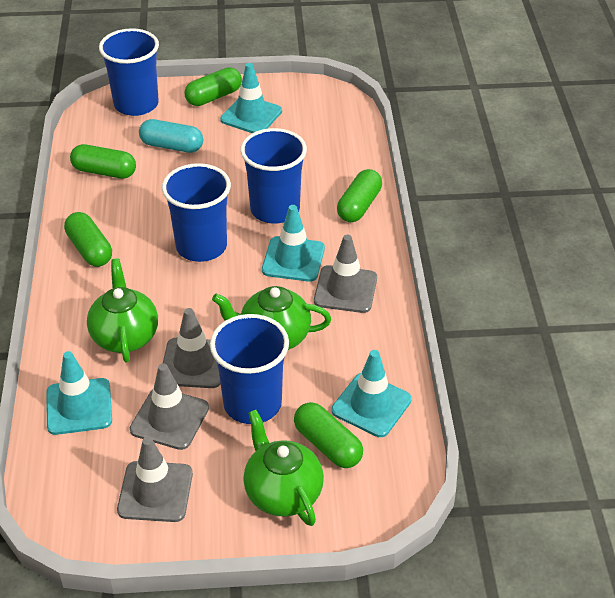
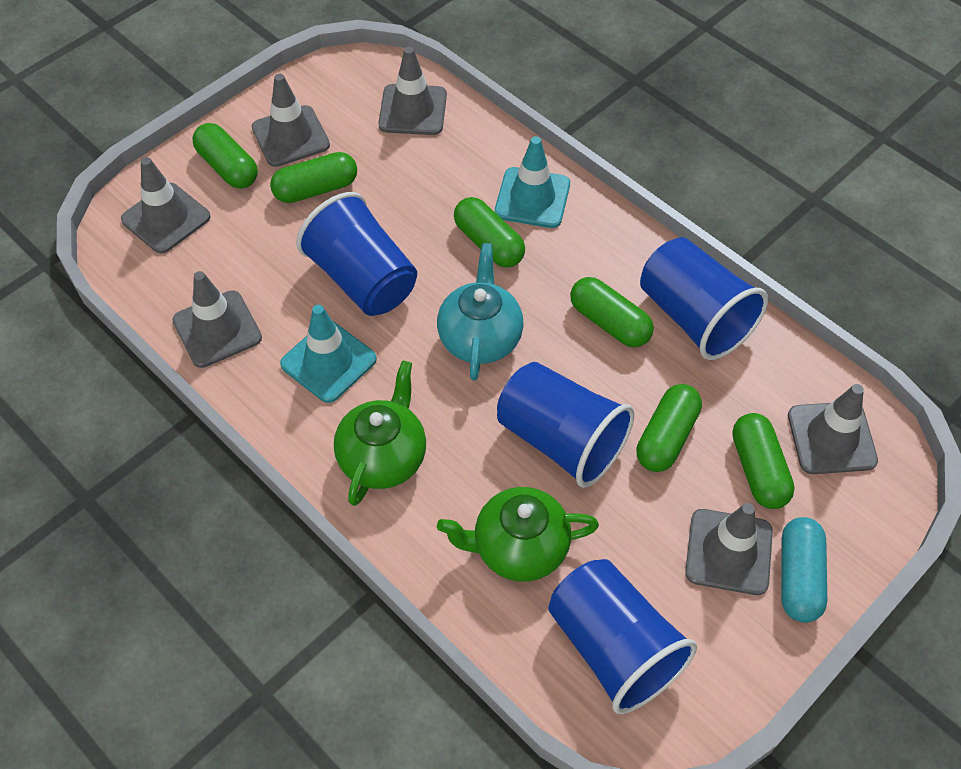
green capsule: 5 -> 6
green teapot: 3 -> 2
grey traffic cone: 4 -> 6
turquoise teapot: 0 -> 1
turquoise traffic cone: 4 -> 2

